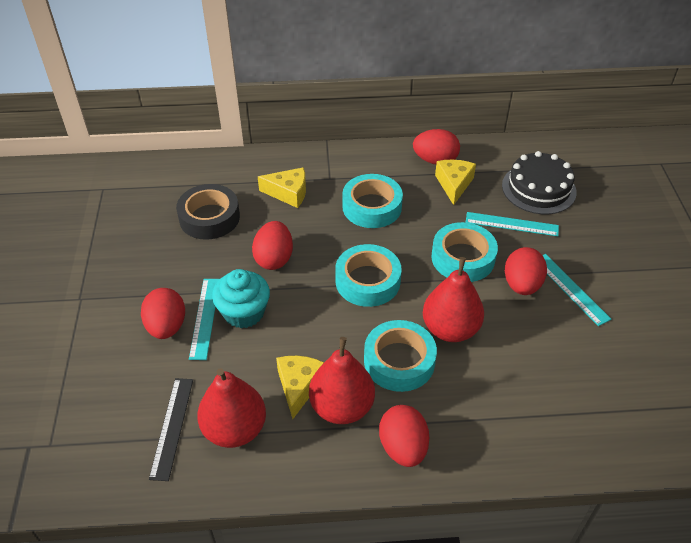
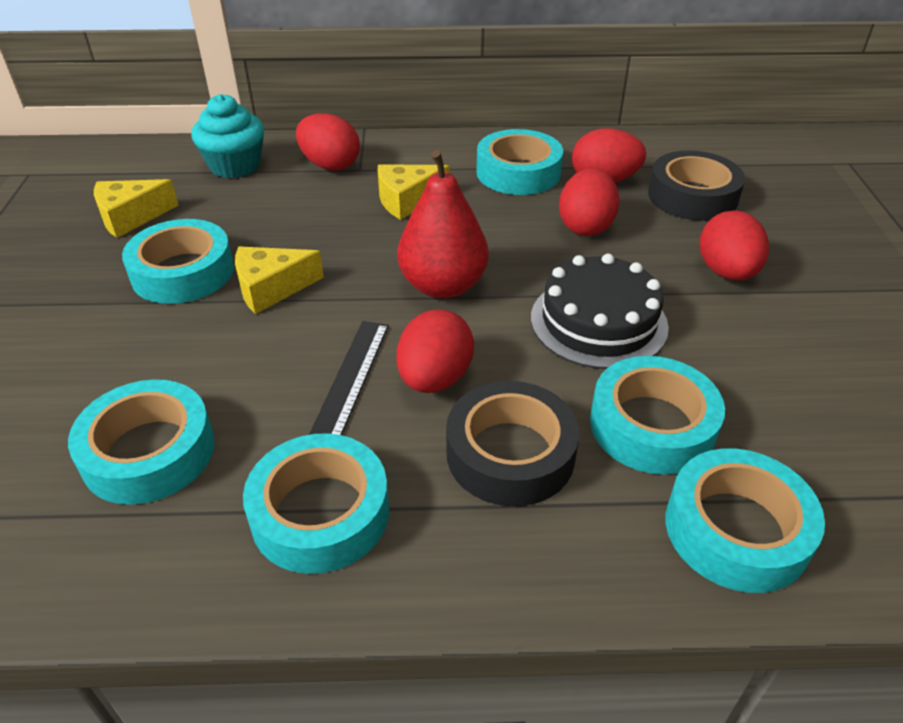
black tape: 1 -> 2
red pear: 3 -> 1
turquoise ruler: 3 -> 0
turquoise tape: 4 -> 6

